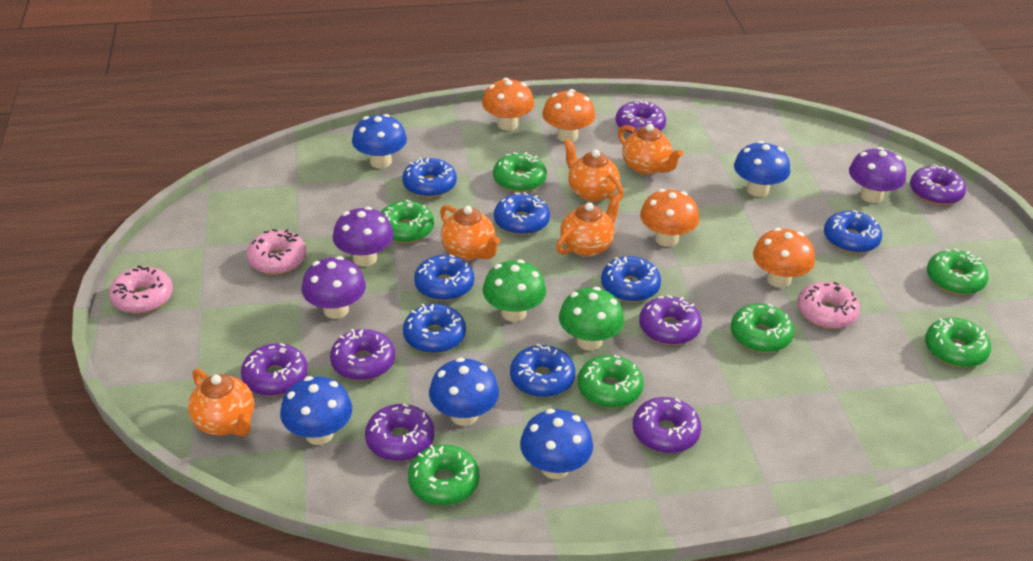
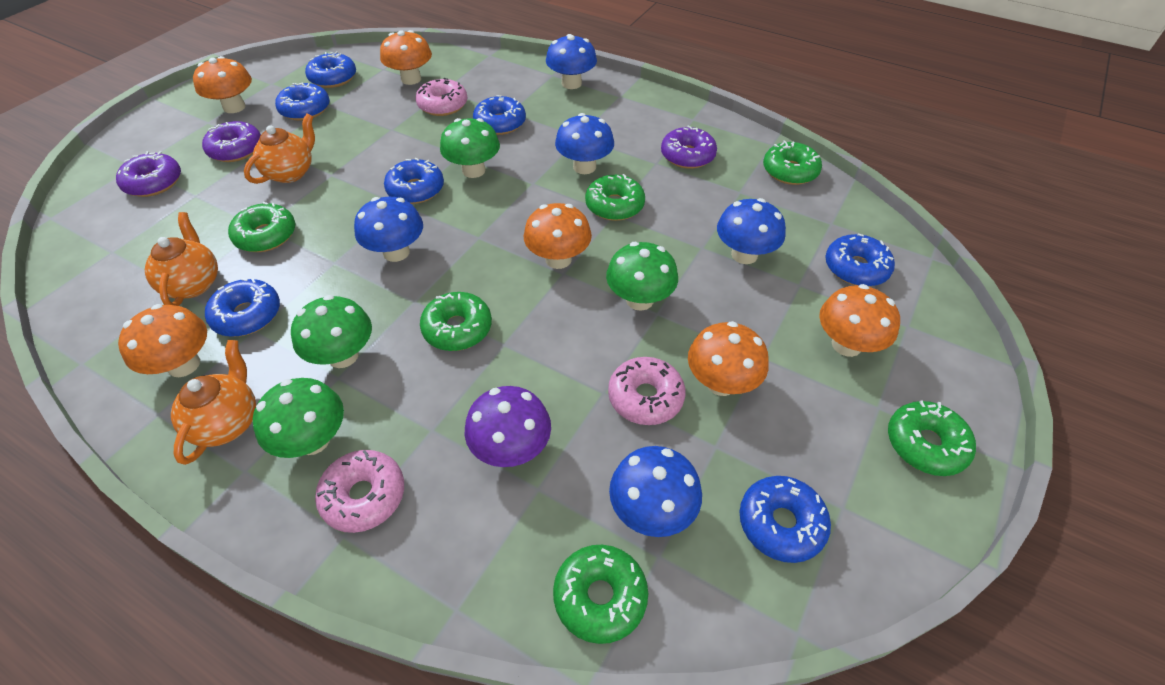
green donut: 7 -> 6
green mushroom: 2 -> 4
orange mushroom: 4 -> 6
orange teapot: 5 -> 3
purple donut: 7 -> 3
purple mushroom: 3 -> 1

